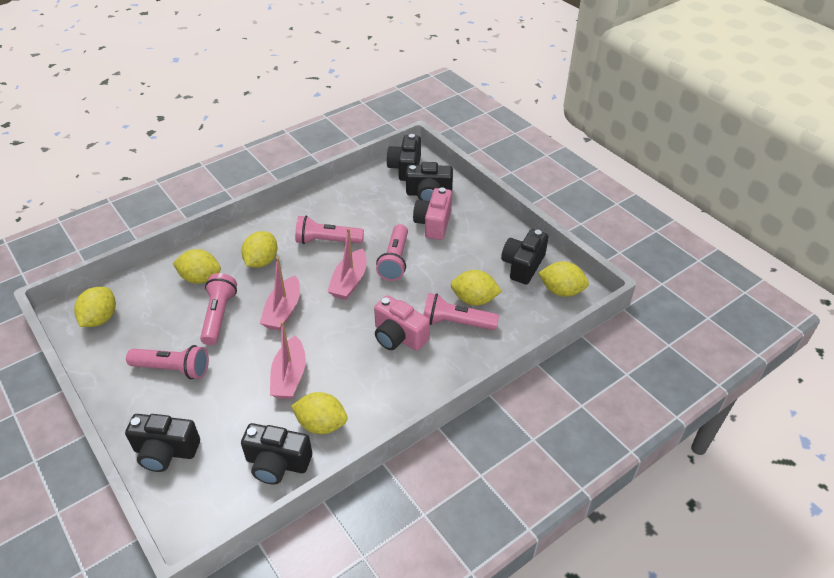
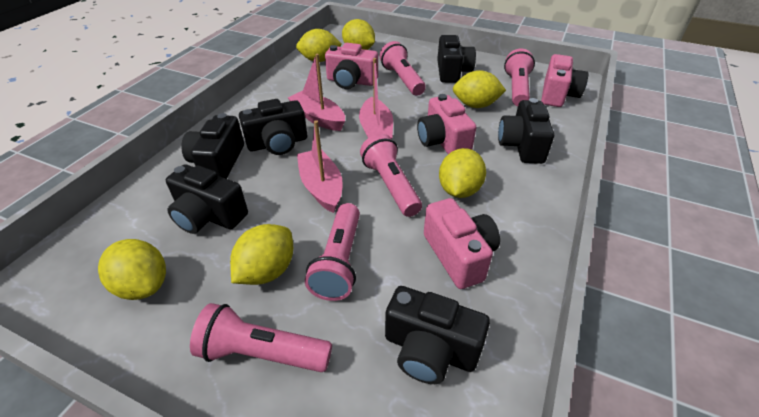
black camera: 5 -> 6
pink camera: 2 -> 4

